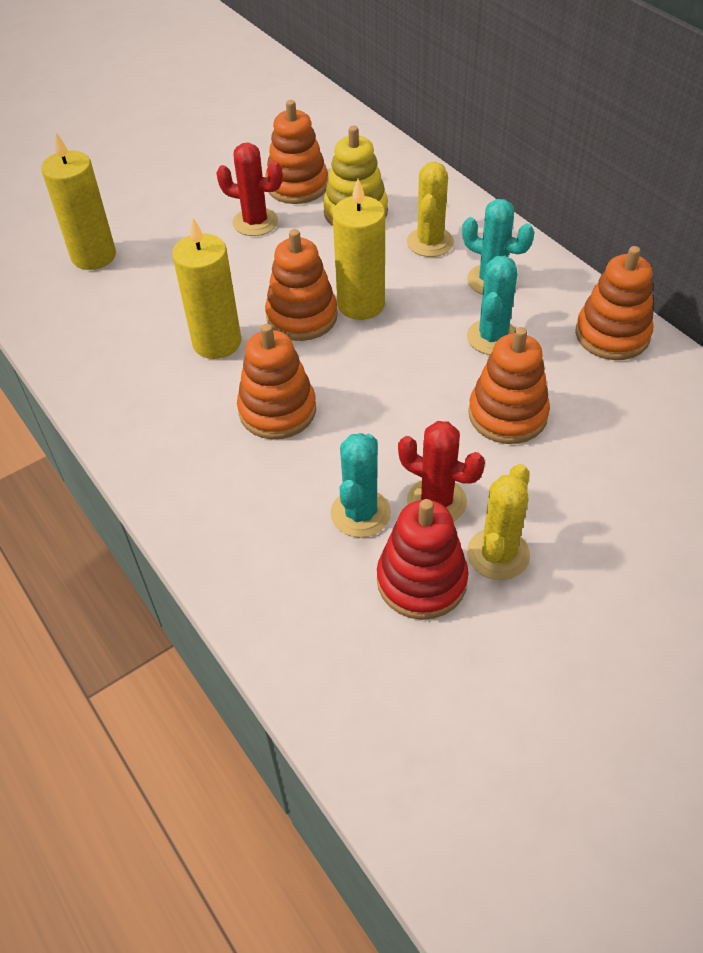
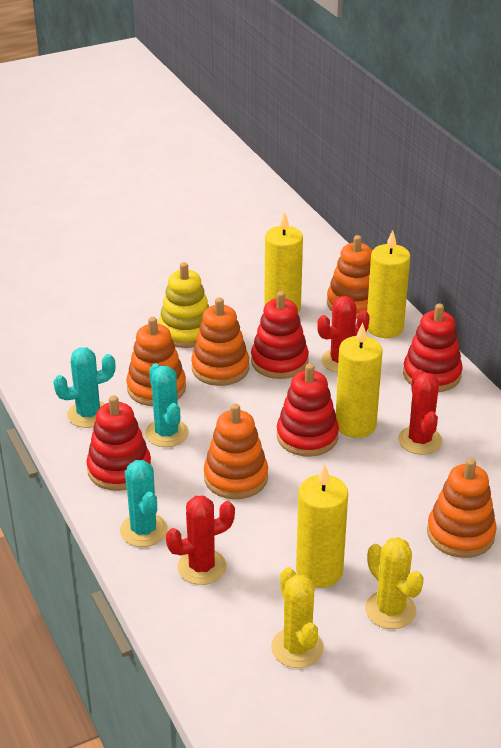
red cactus: 2 -> 3
red stacking toy: 1 -> 4
yellow candle: 3 -> 4

